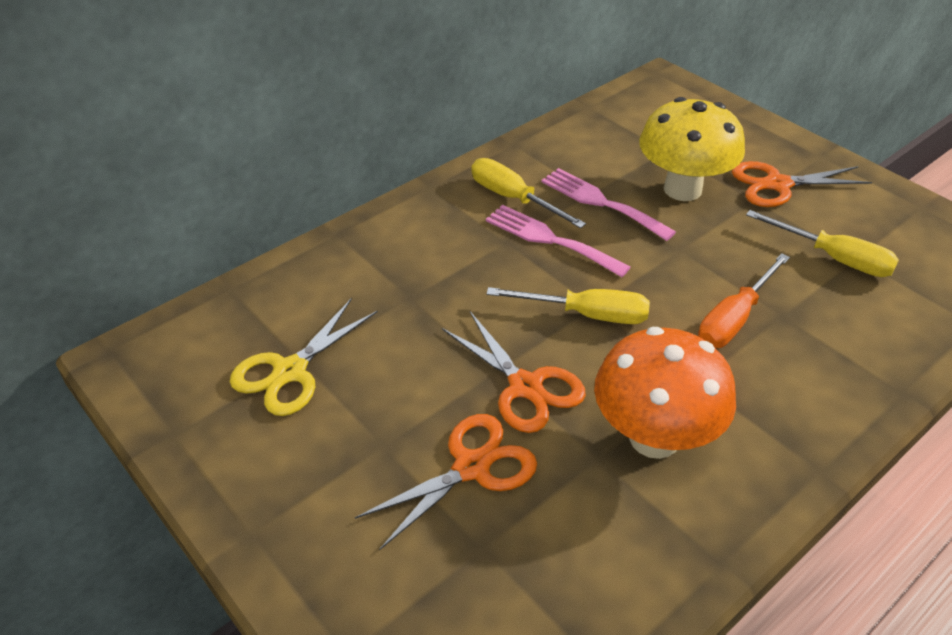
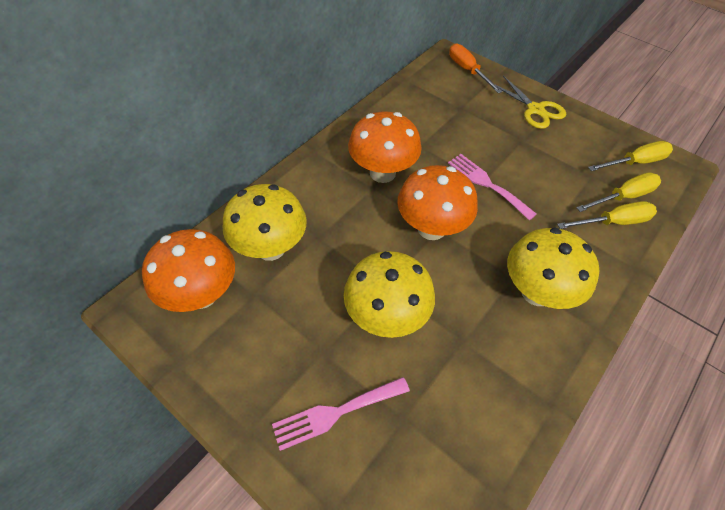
orange mushroom: 1 -> 3
orange scissors: 3 -> 0
yellow mushroom: 1 -> 3

